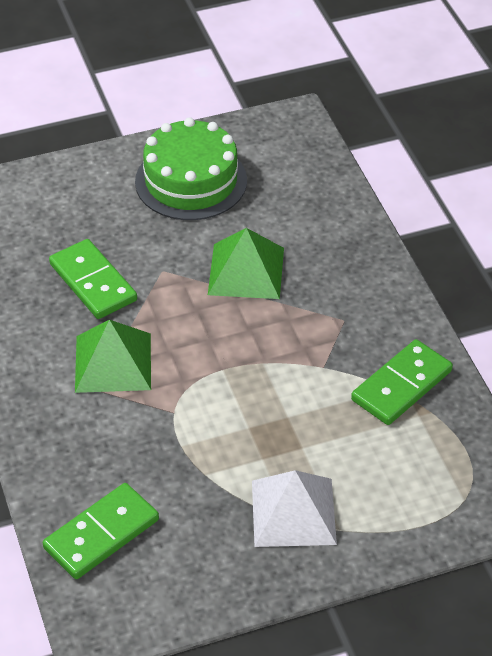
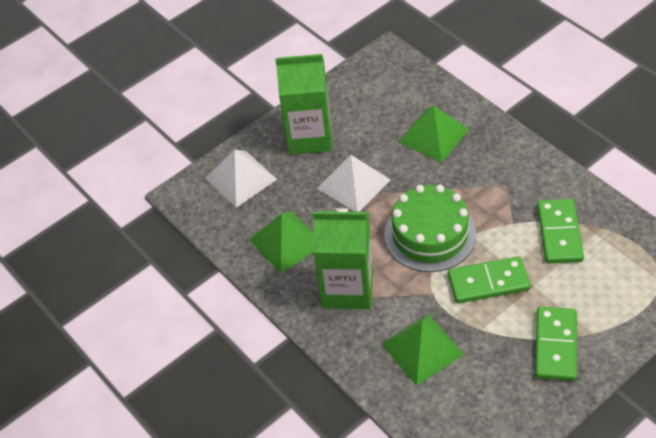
green carton: 0 -> 2
green pyramid: 2 -> 3
white pyramid: 1 -> 2

